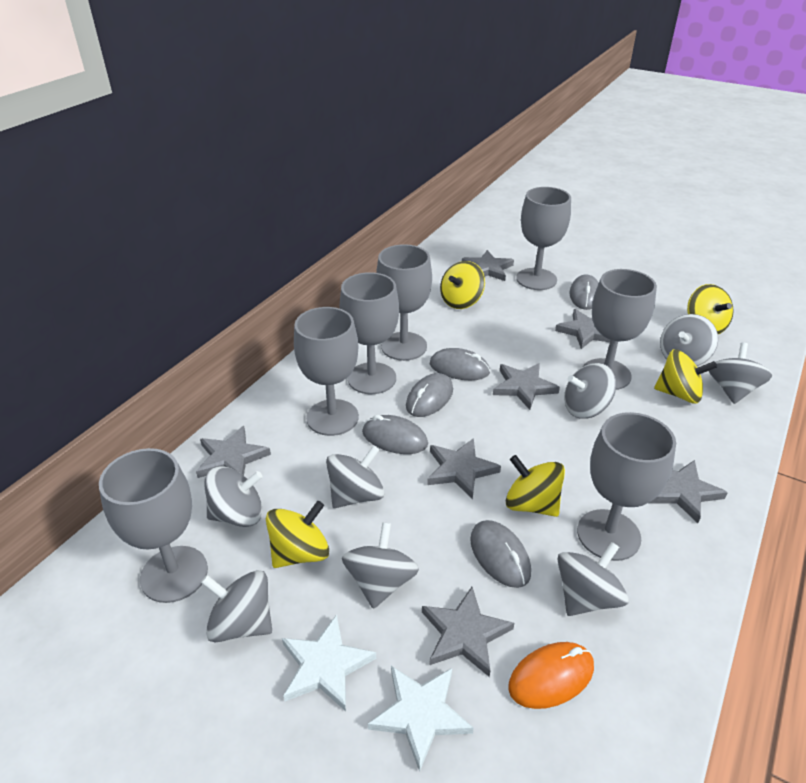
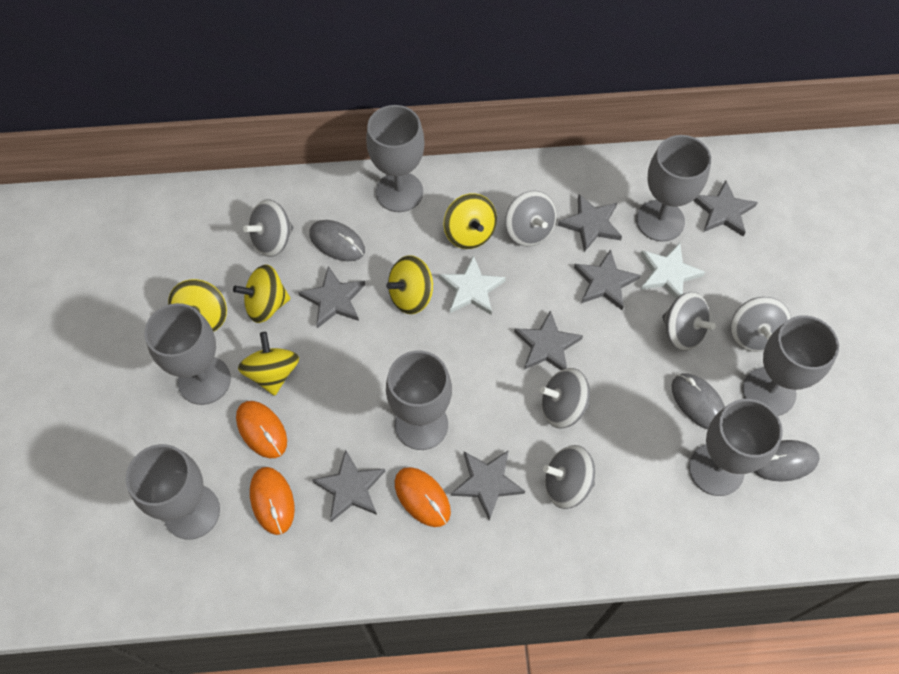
grey mouse: 5 -> 3
grey spinning top: 8 -> 6
orange mouse: 1 -> 3

